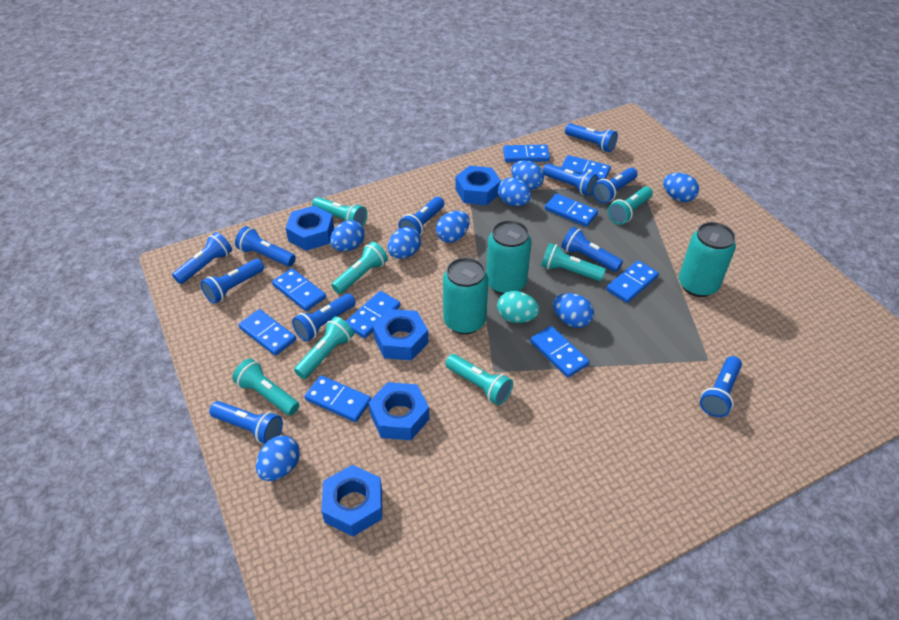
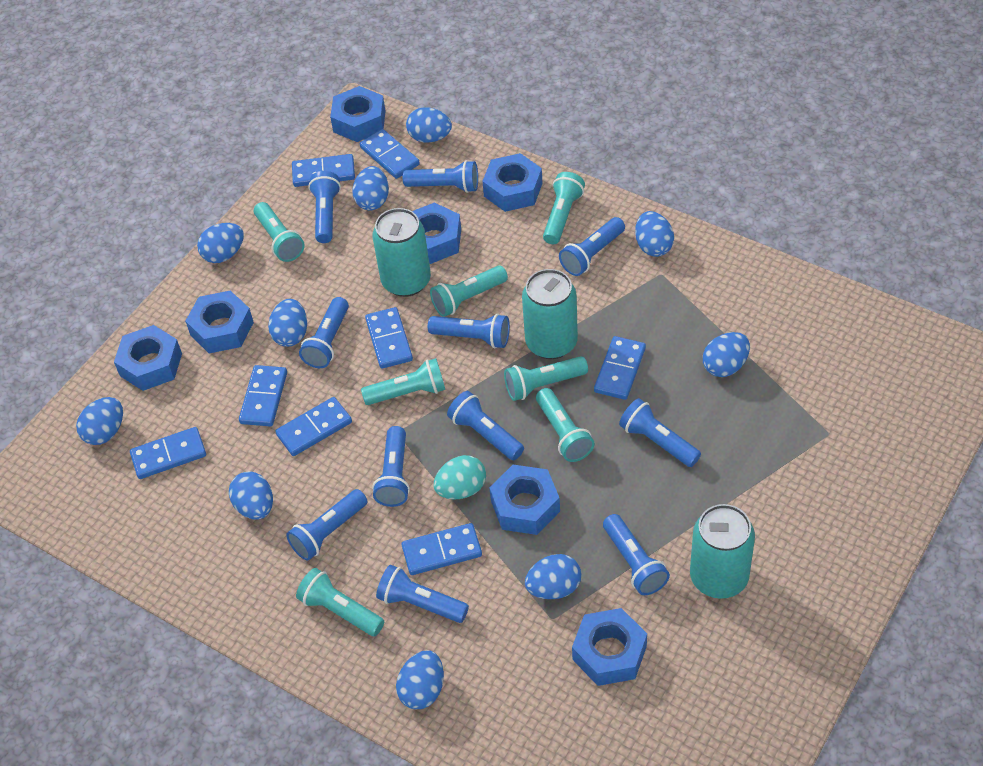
blue domino: 9 -> 8
blue egg: 8 -> 10
blue nut: 5 -> 7

